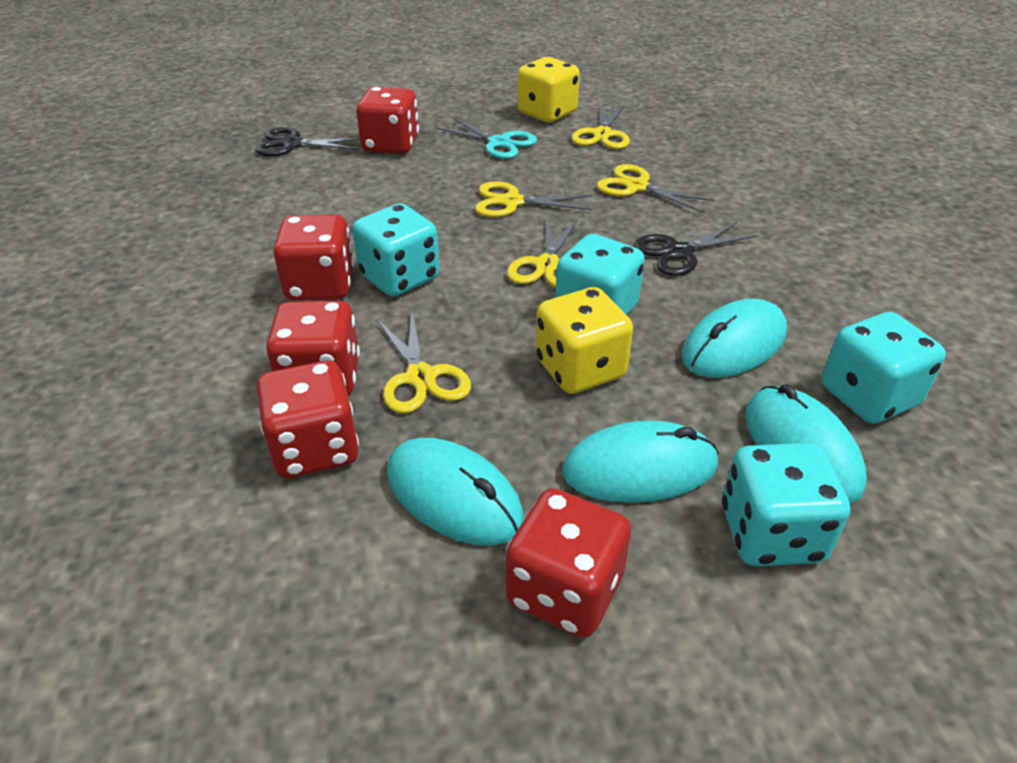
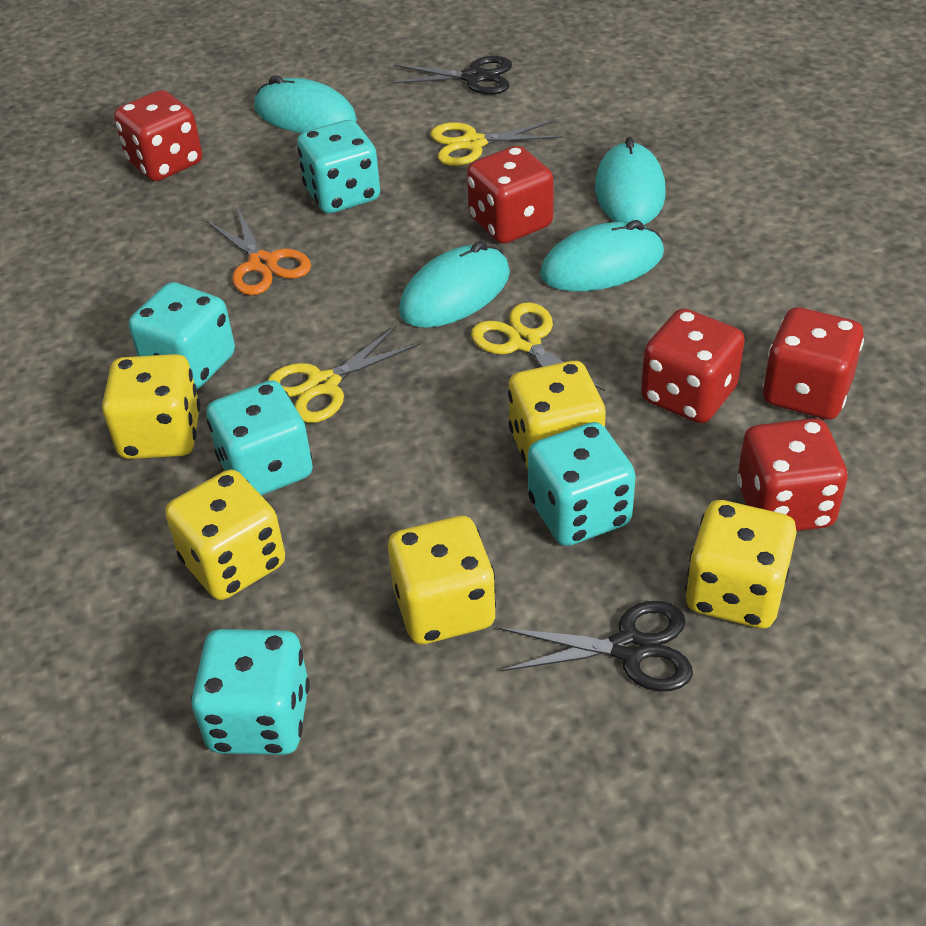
orange scissors: 0 -> 1
turquoise dice: 4 -> 5
turquoise scissors: 1 -> 0
yellow dice: 2 -> 5
yellow scissors: 5 -> 3

